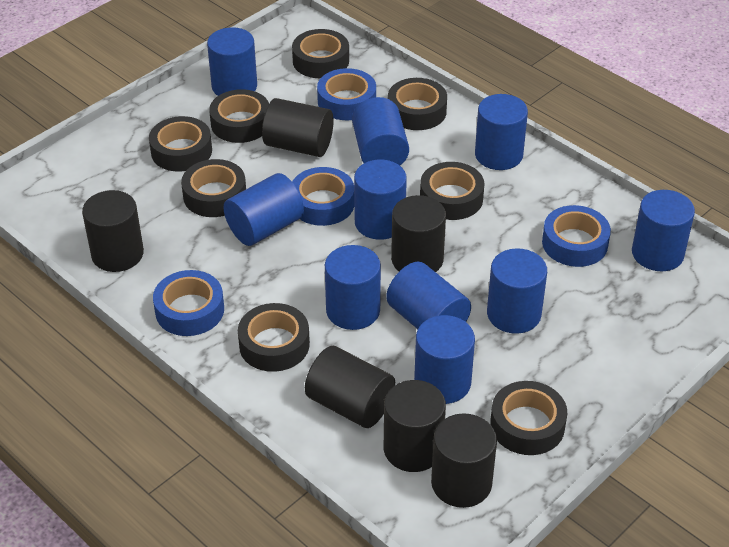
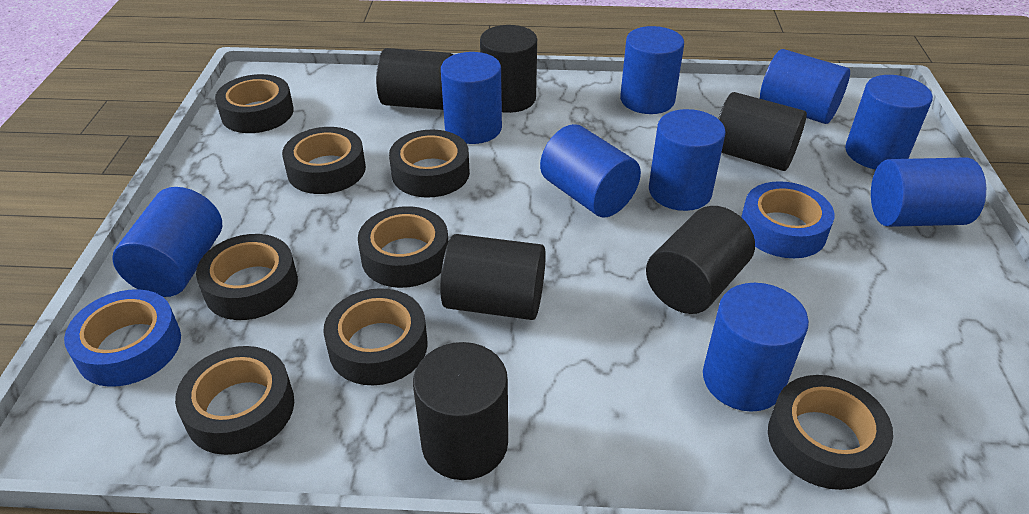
blue cylinder: 10 -> 9
blue tape: 4 -> 2

